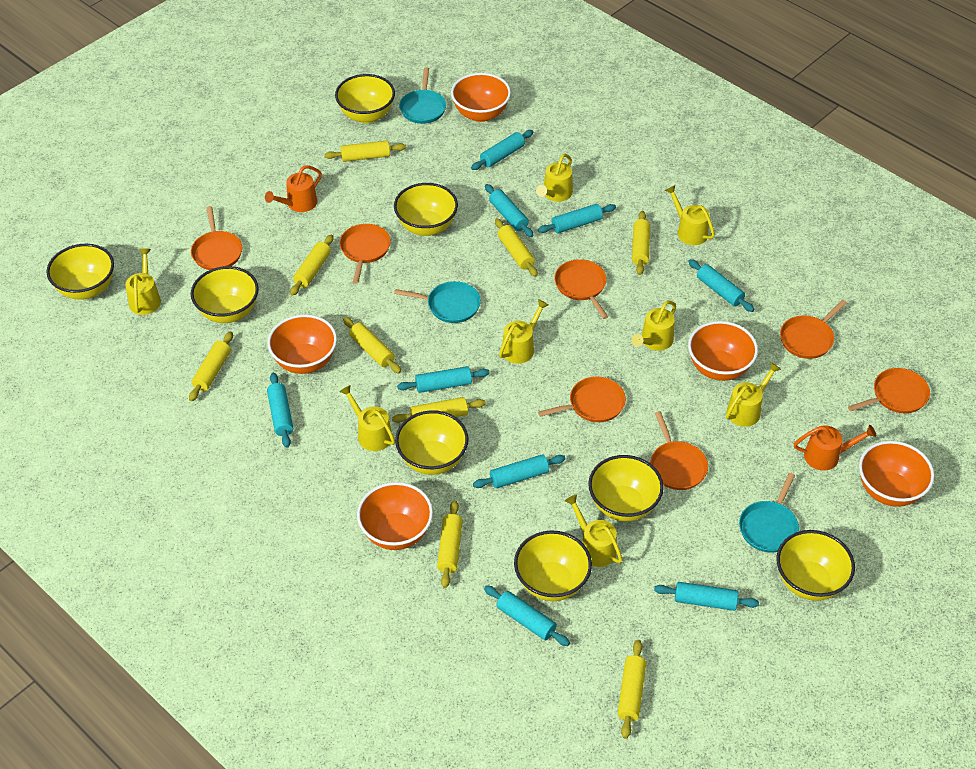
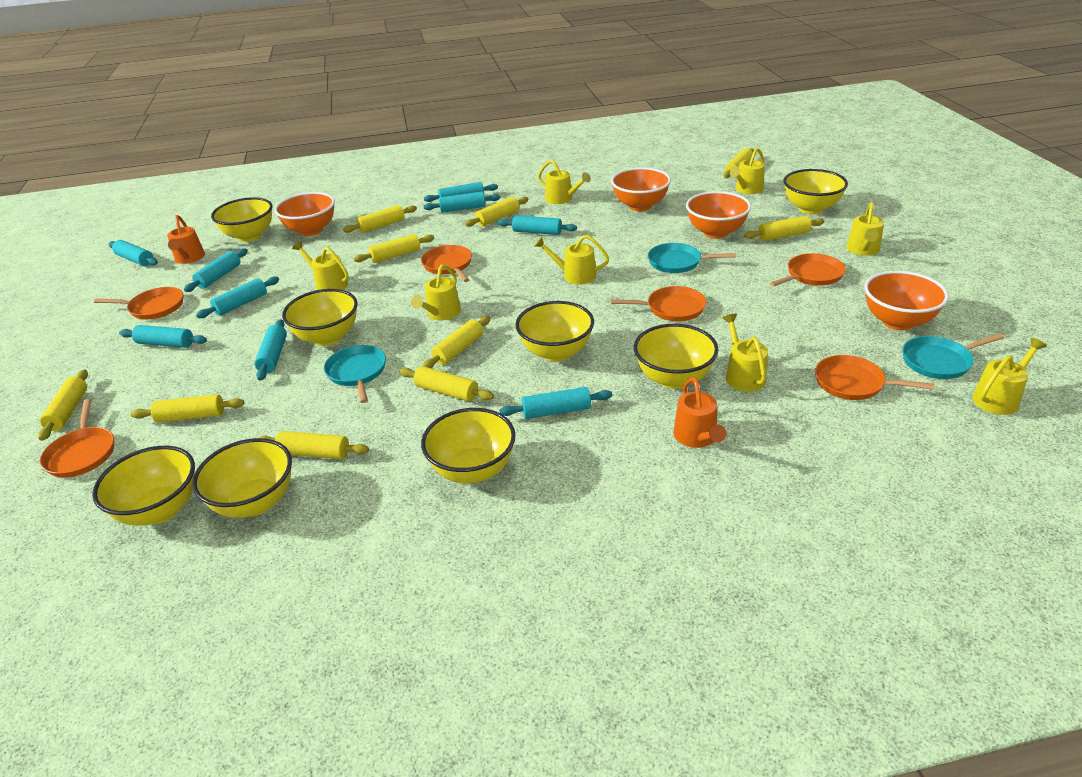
orange bowl: 5 -> 4
orange pan: 7 -> 6
yellow rolling pin: 9 -> 10

